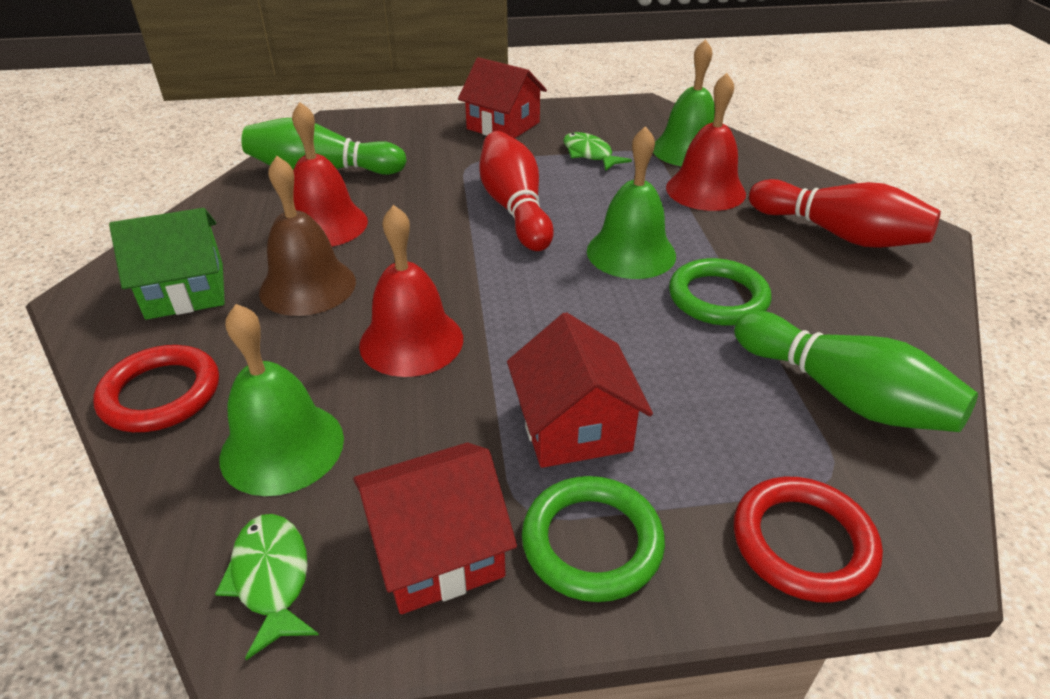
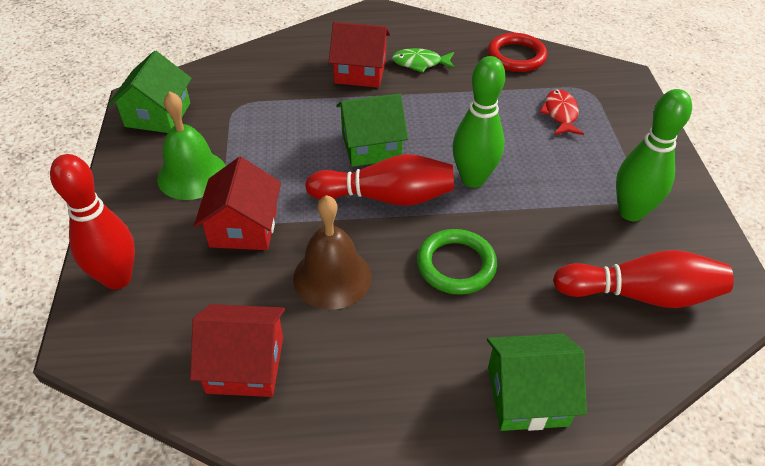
green bell: 3 -> 1
green fish: 2 -> 1
green house: 1 -> 3
green ring: 2 -> 1
red bell: 3 -> 0
red bowling pin: 2 -> 3
red fish: 0 -> 1
red ring: 2 -> 1

